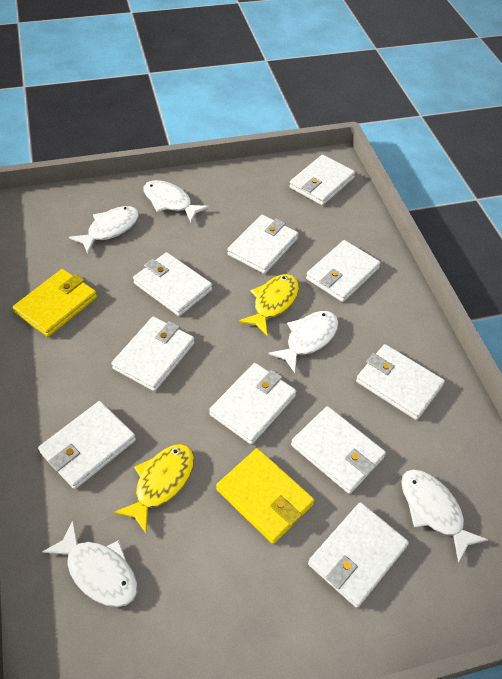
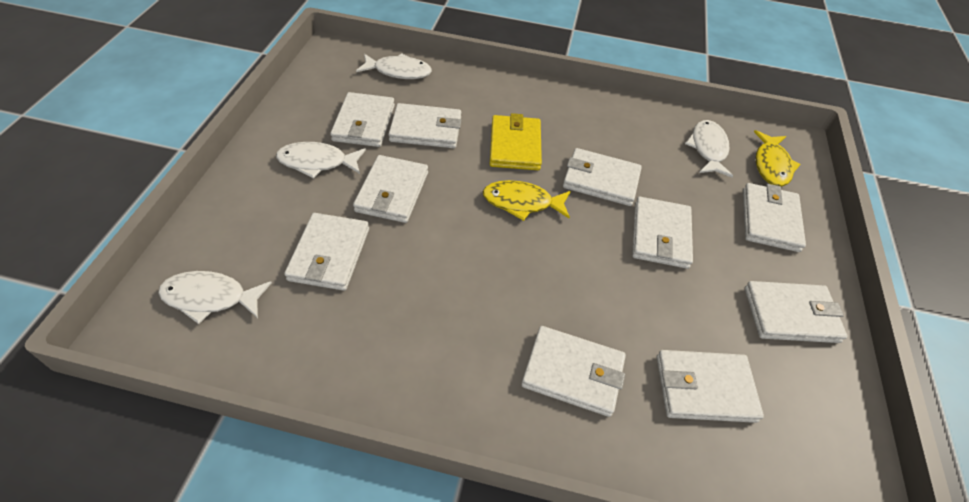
white fish: 5 -> 4
yellow wallet: 2 -> 1

